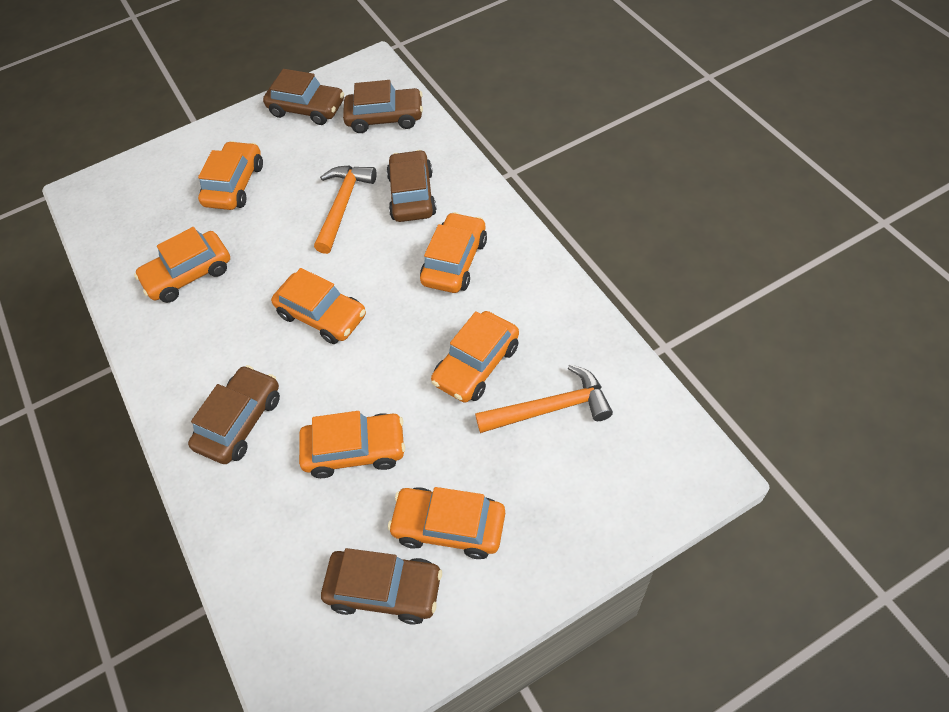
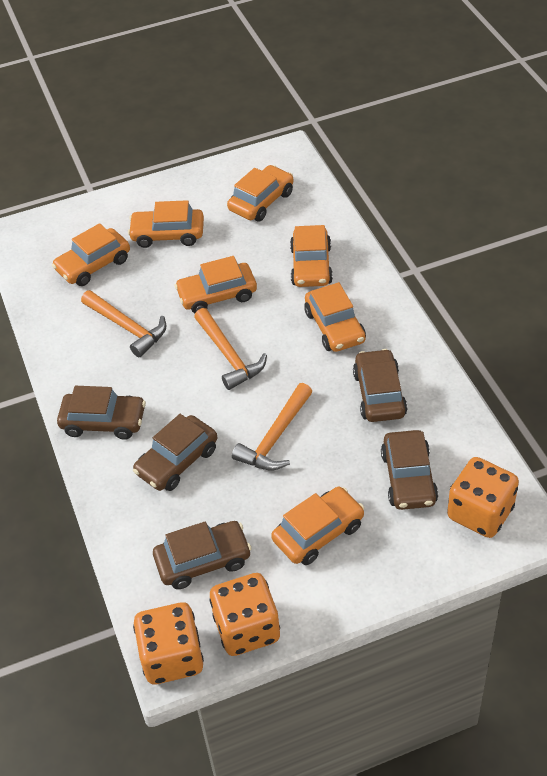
orange dice: 0 -> 3
orange hammer: 2 -> 3

